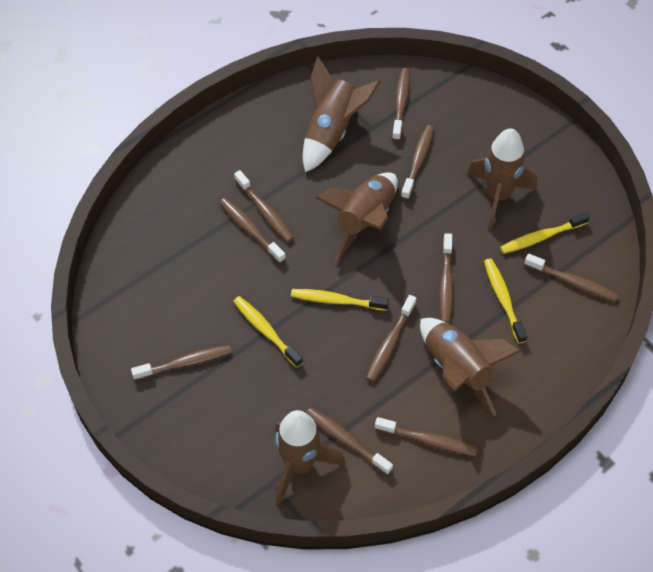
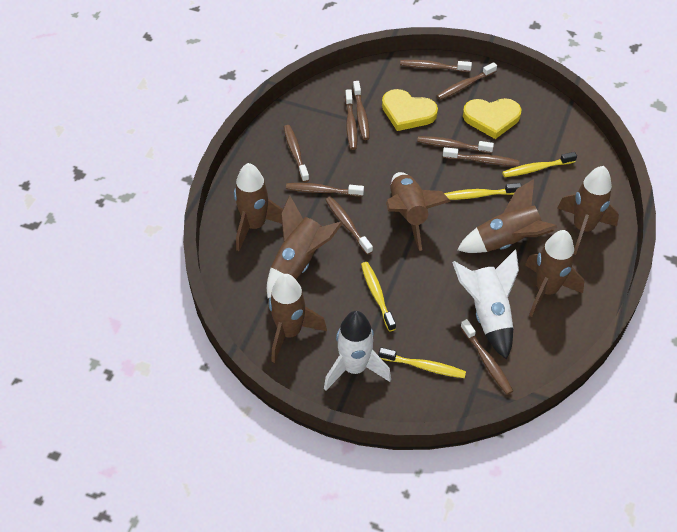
brown rocket: 5 -> 7
white rocket: 0 -> 2
yellow heart: 0 -> 2

